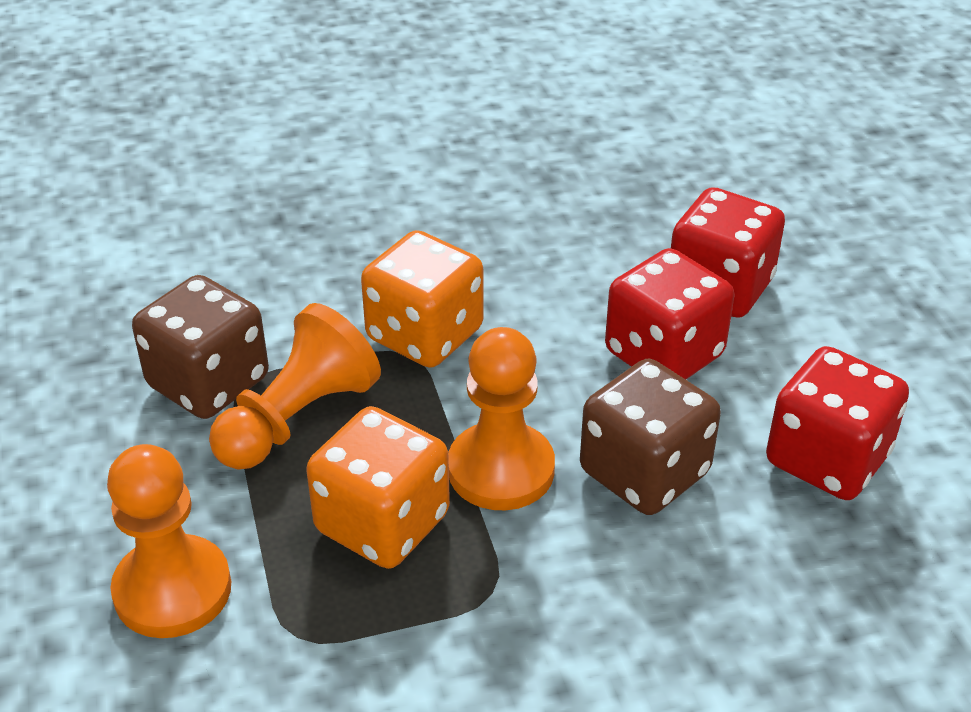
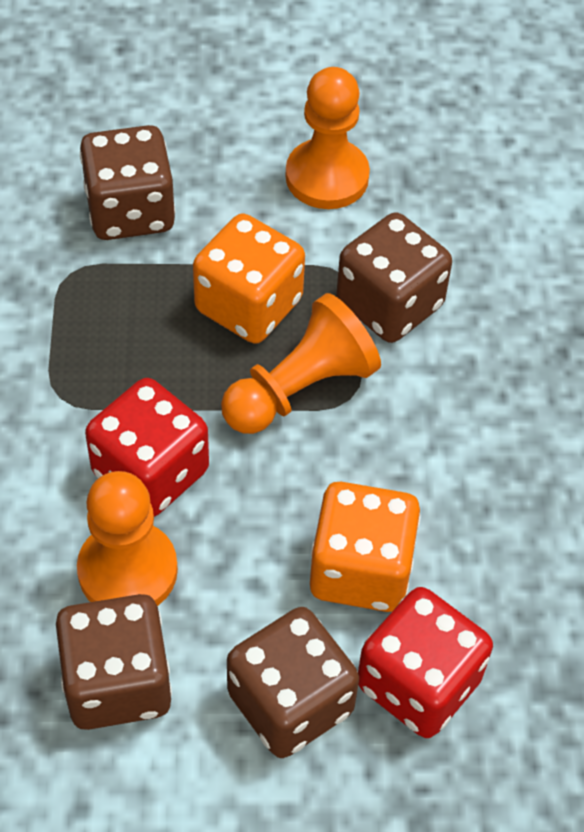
brown dice: 2 -> 4
red dice: 3 -> 2

